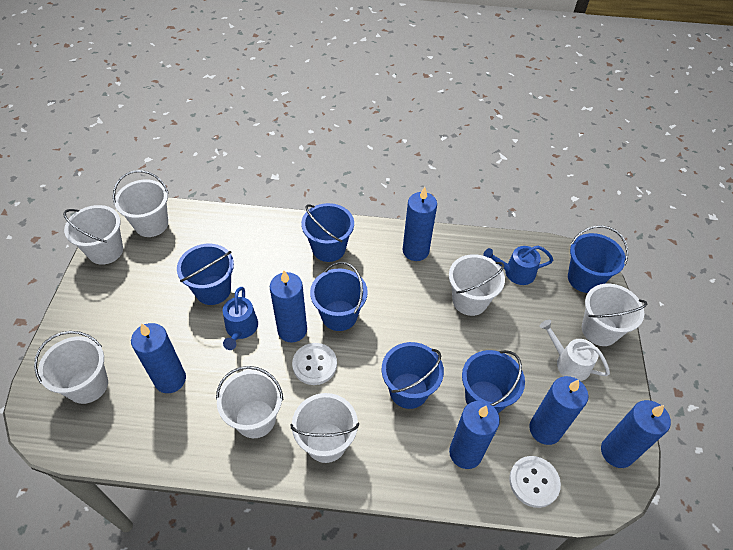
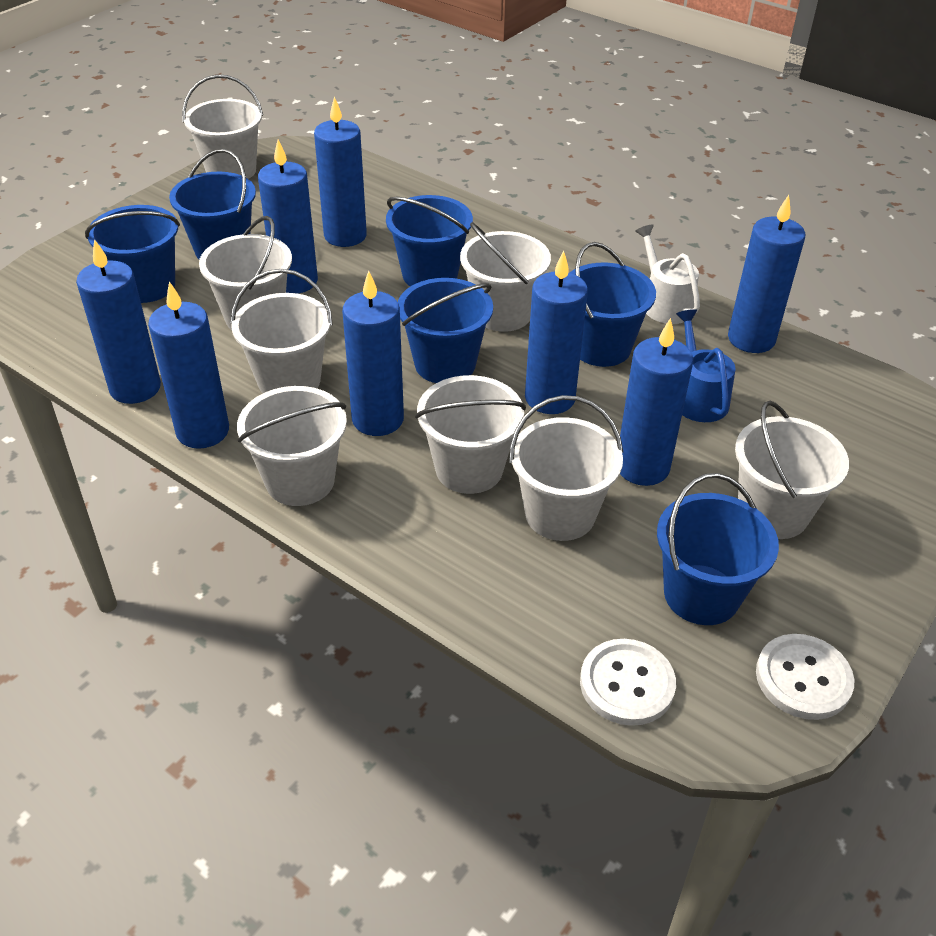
blue candle: 6 -> 8
blue watering can: 2 -> 1
white bucket: 7 -> 8

